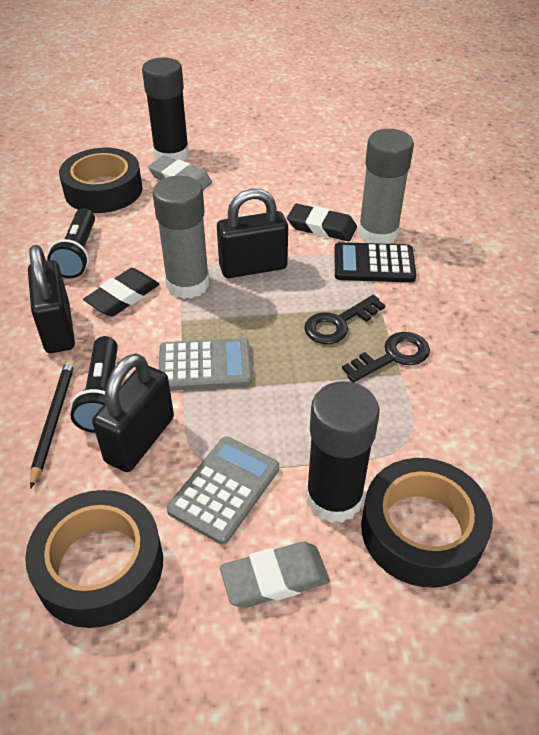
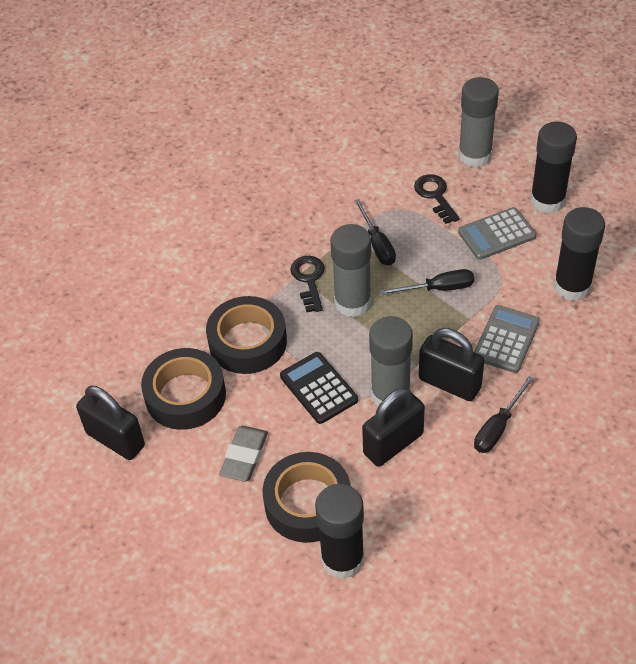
black eraser: 2 -> 0
black flashlight: 2 -> 0
black glue stick: 2 -> 3
black pencil: 1 -> 0
black screwdriver: 0 -> 3
grey eraser: 2 -> 1
grey glue stick: 2 -> 3

